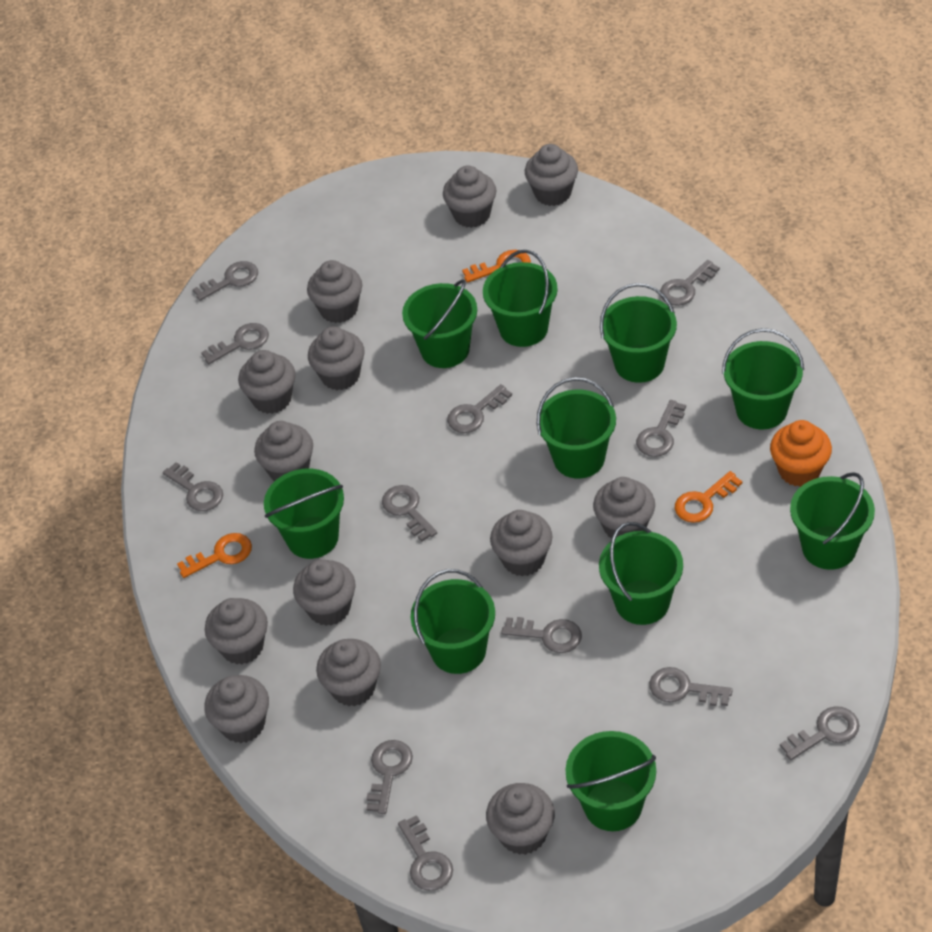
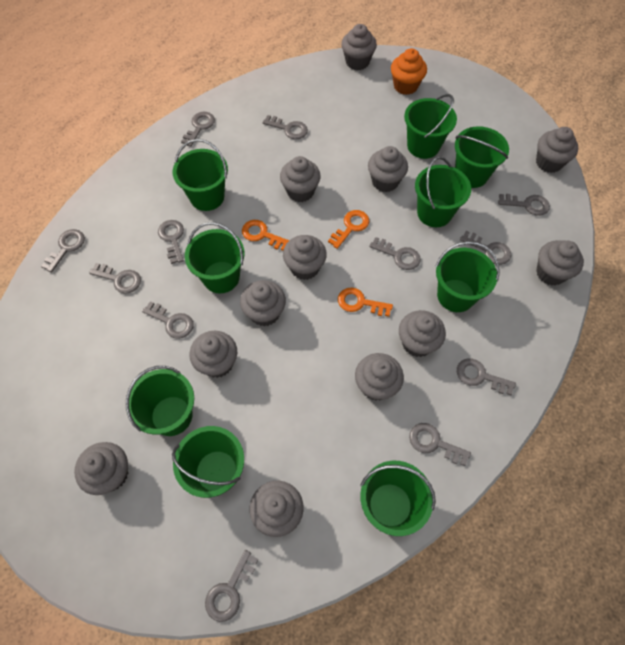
green bucket: 10 -> 9
grey cupcake: 13 -> 12

